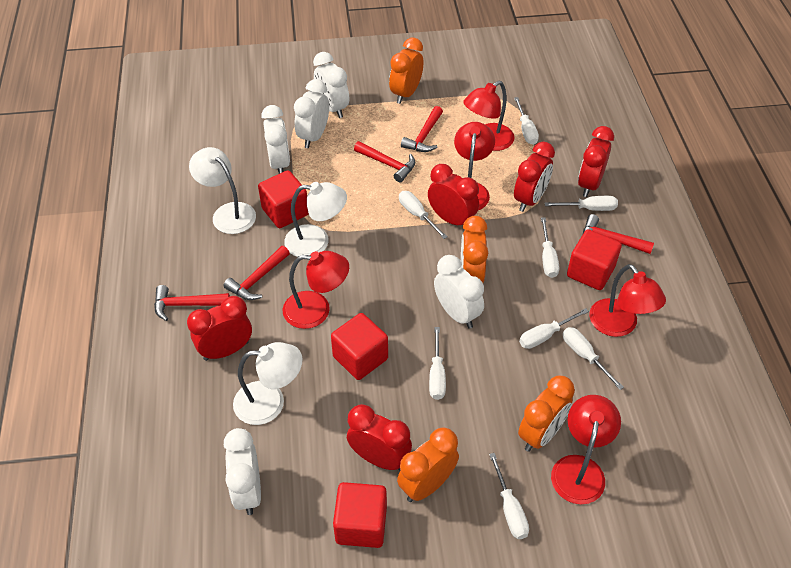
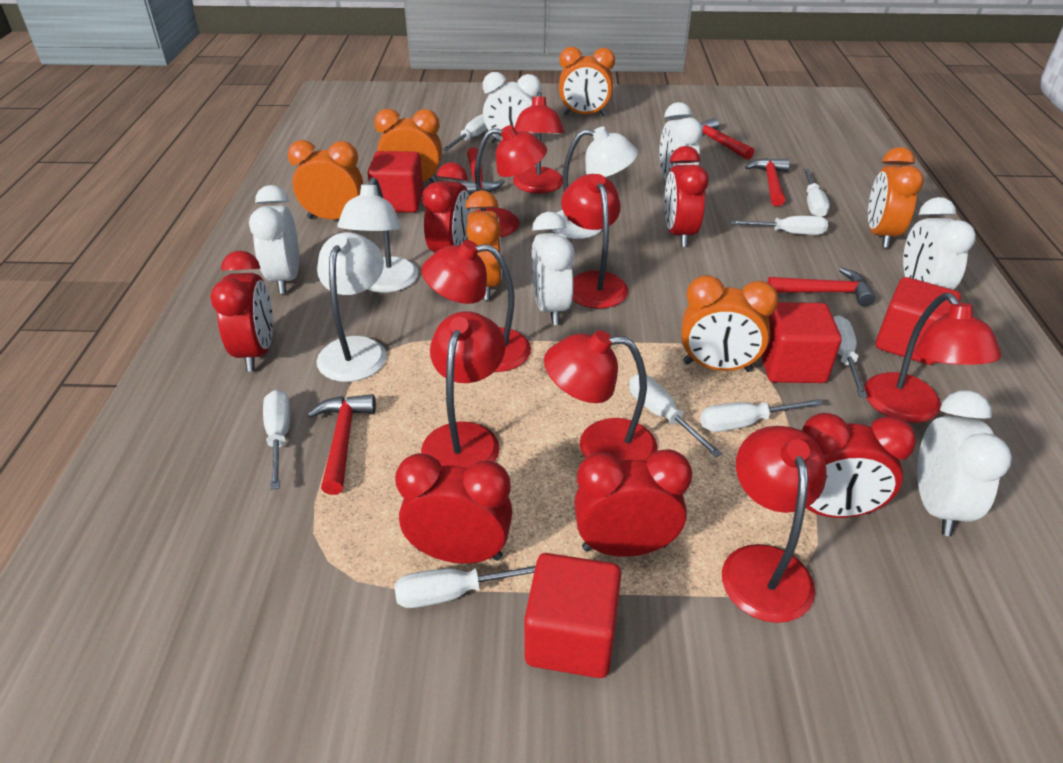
orange clock: 4 -> 6
red clock: 5 -> 6
red lamp: 5 -> 8
white clock: 5 -> 6

